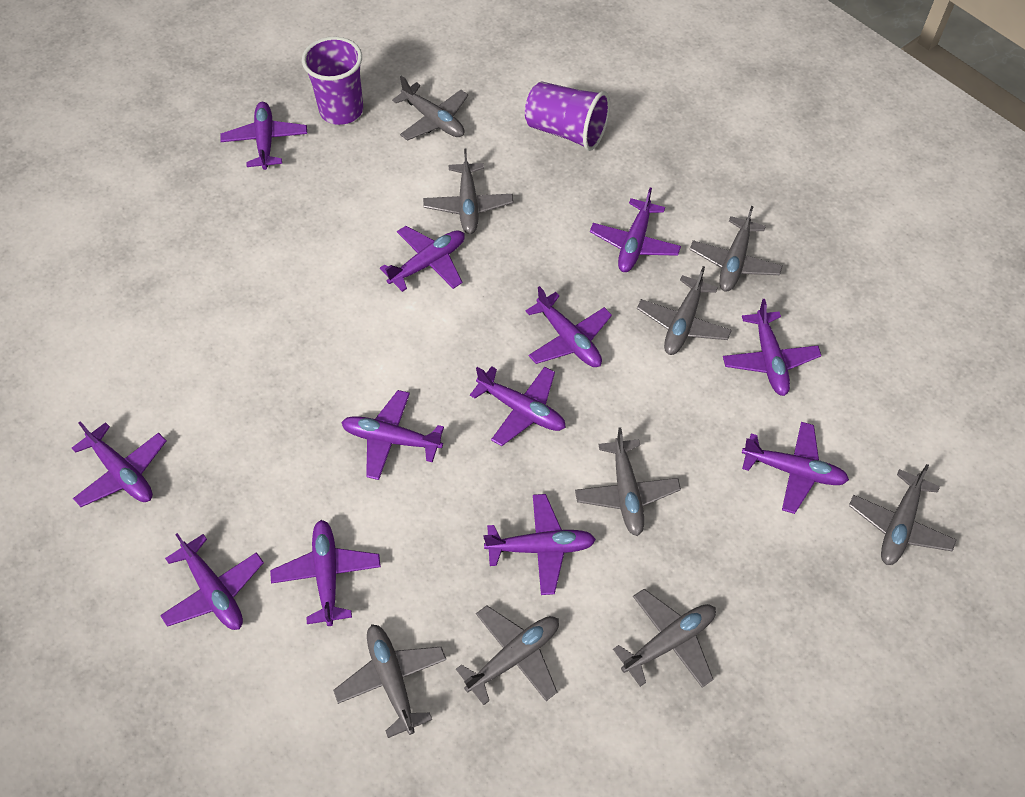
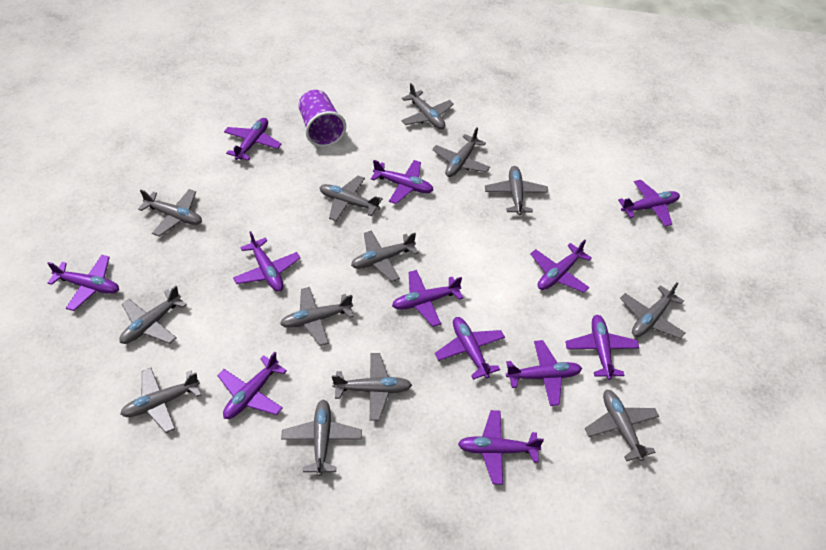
grey plane: 9 -> 13
purple cup: 2 -> 1

